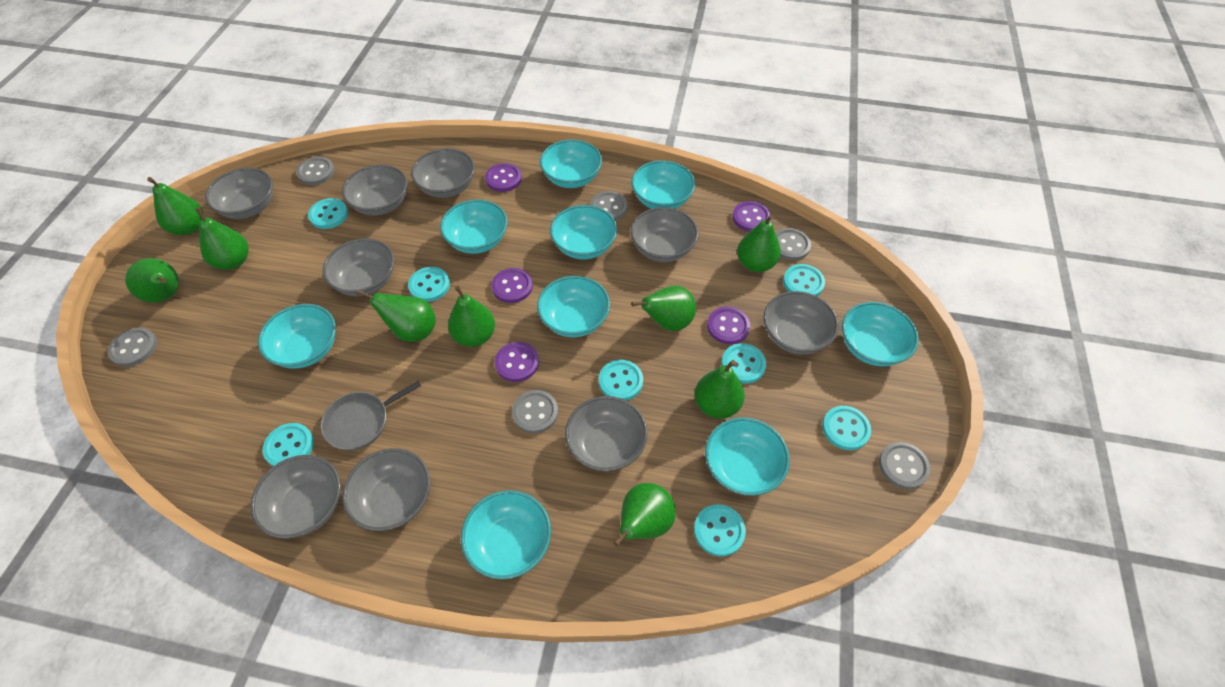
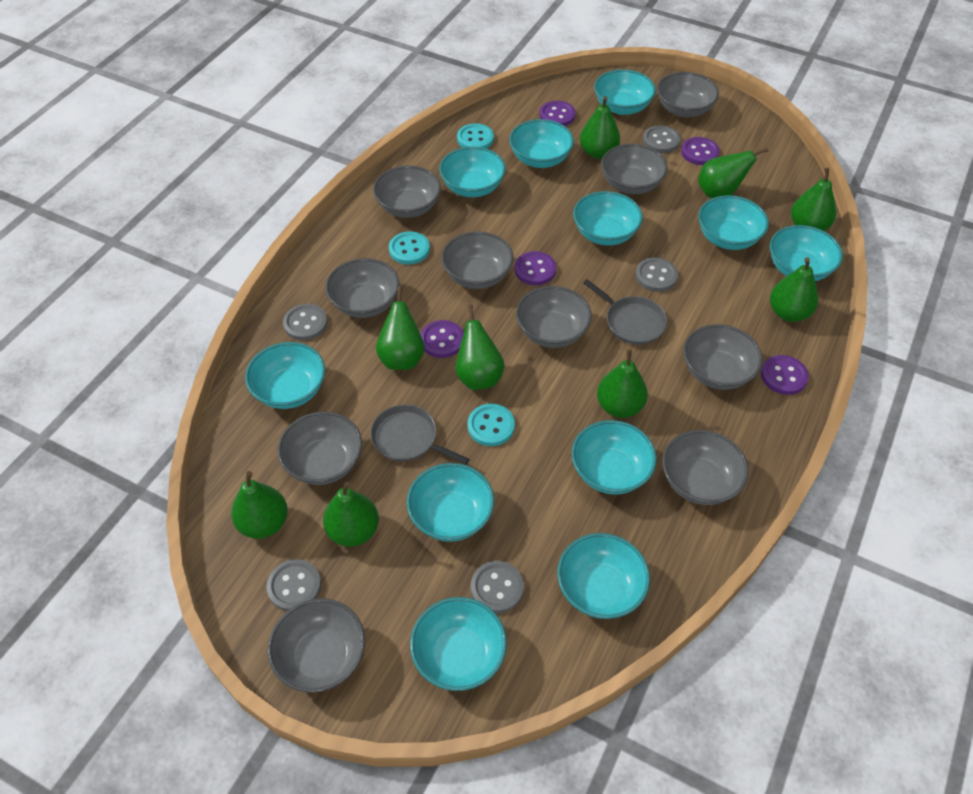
grey bowl: 9 -> 10
grey button: 6 -> 5
grey pan: 1 -> 2
turquoise bowl: 9 -> 11
turquoise button: 8 -> 3

